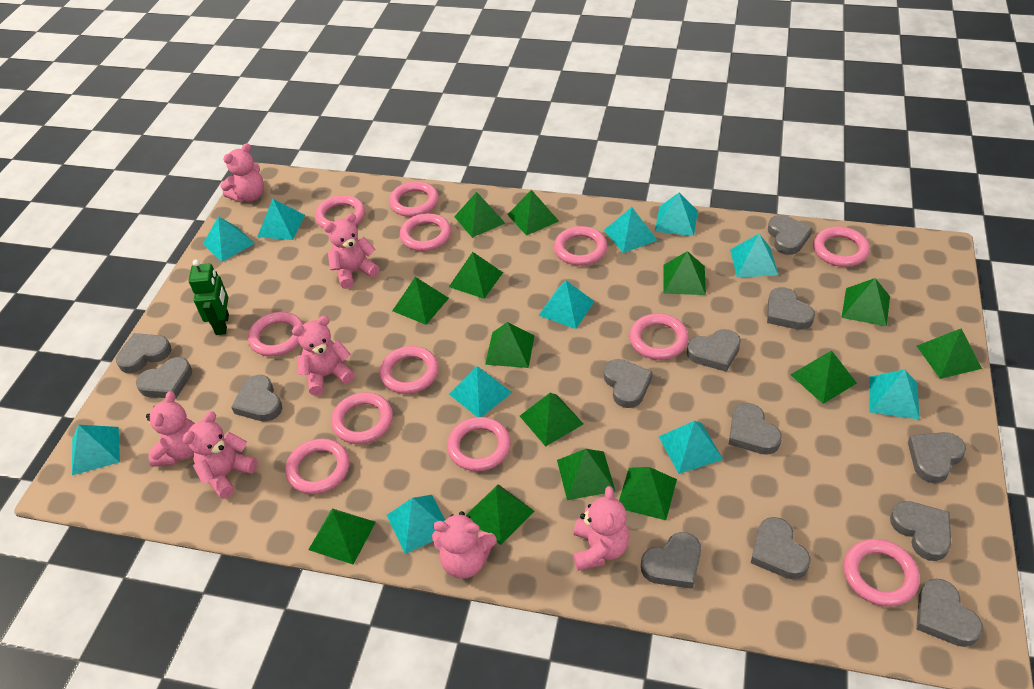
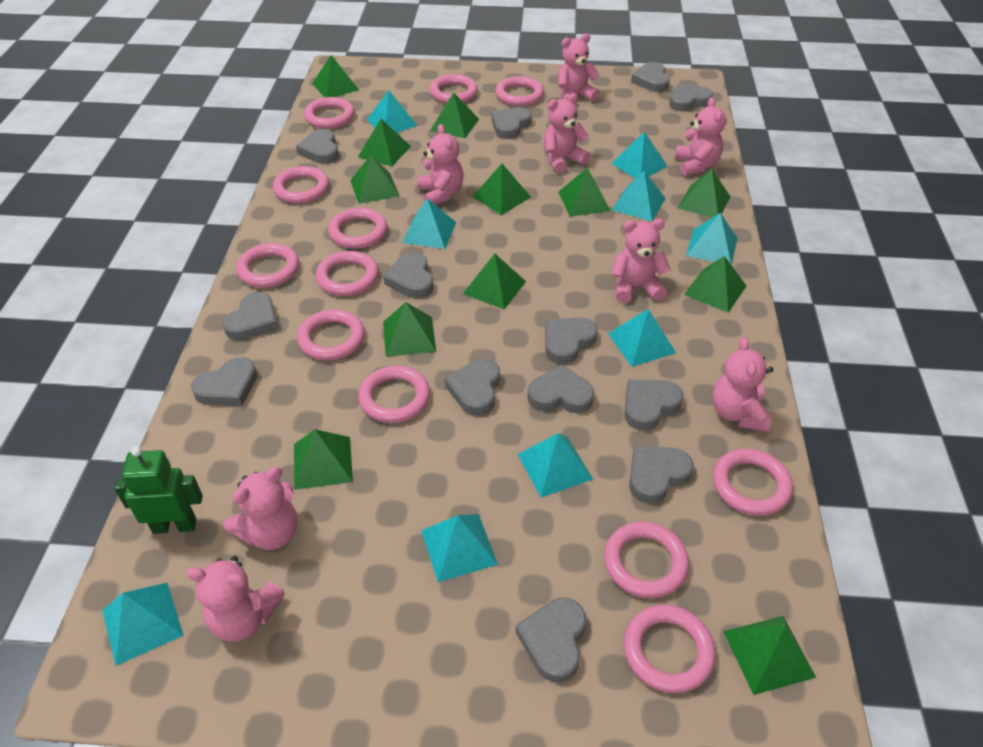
green pyramid: 14 -> 12
pink teddy bear: 7 -> 8
turquoise pyramid: 11 -> 9

